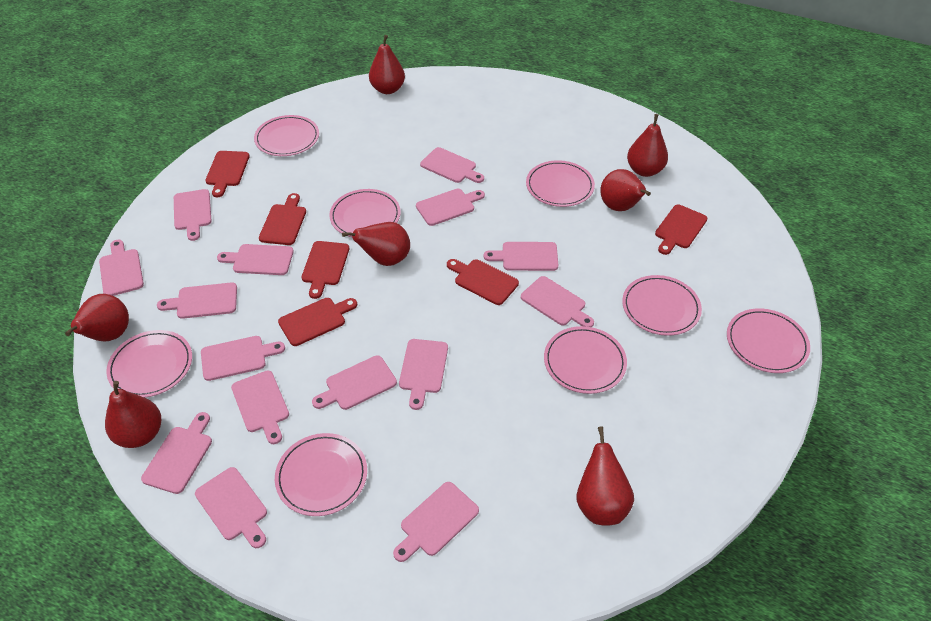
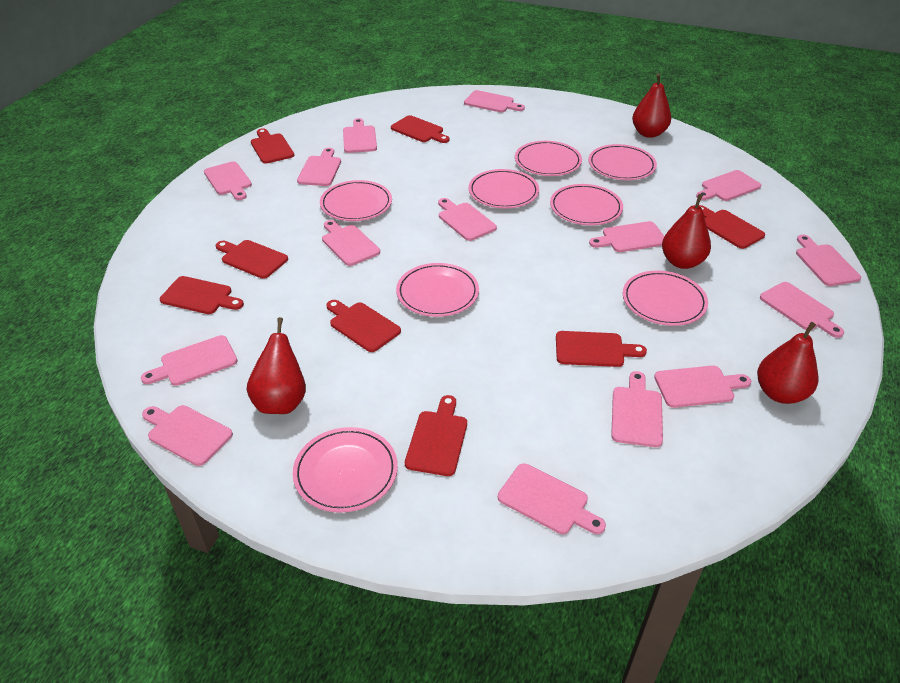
red cutting board: 6 -> 8
red pear: 7 -> 4

